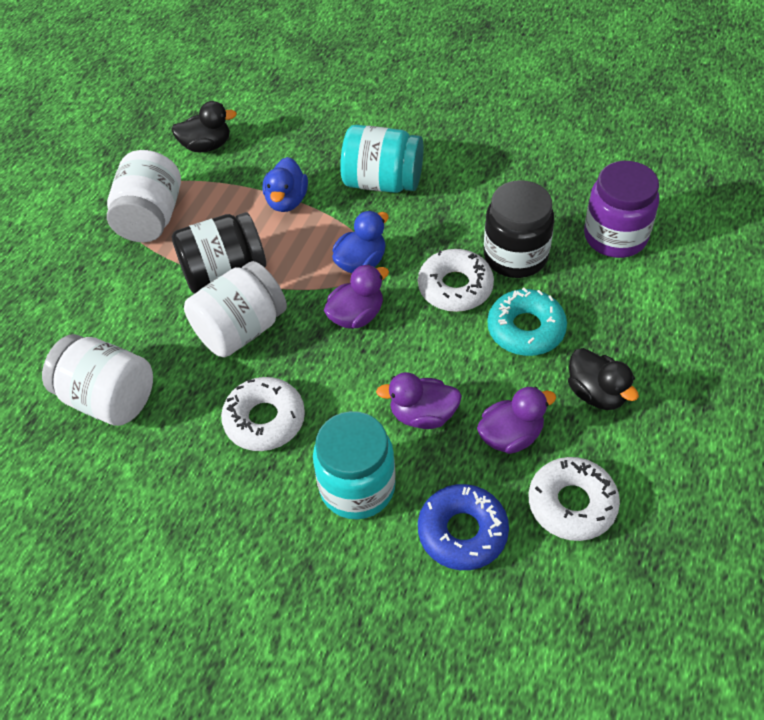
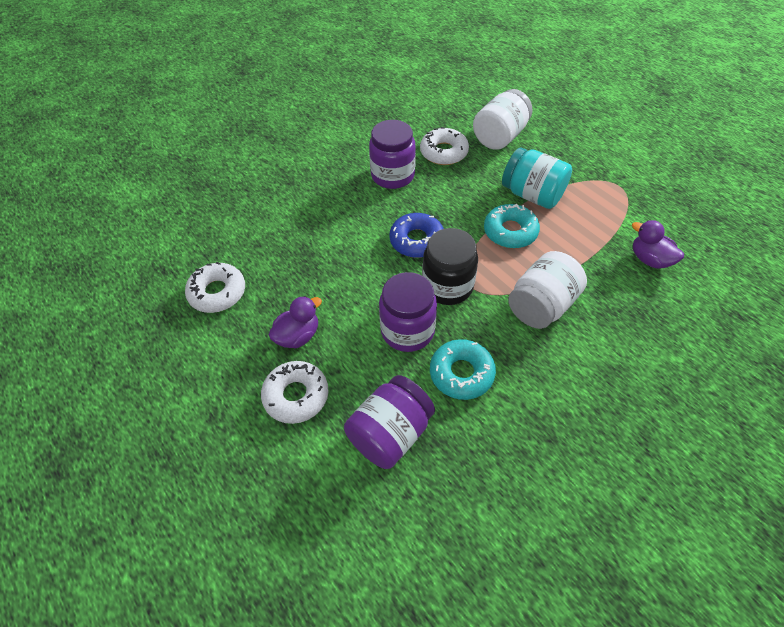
black duck: 2 -> 0
black jar: 2 -> 1
blue duck: 2 -> 0
purple duck: 3 -> 2
purple jar: 1 -> 3
turquoise donut: 1 -> 2
turquoise jar: 2 -> 1
white jar: 3 -> 2

